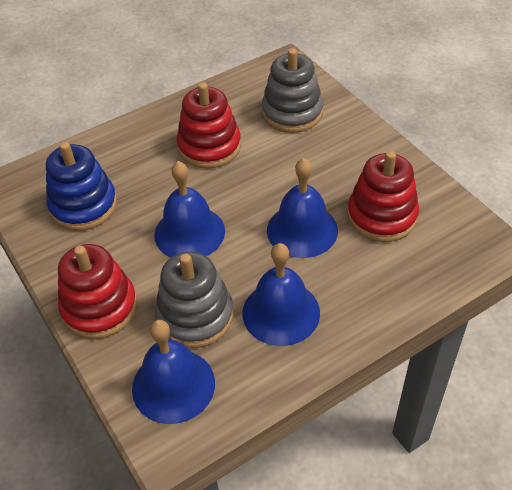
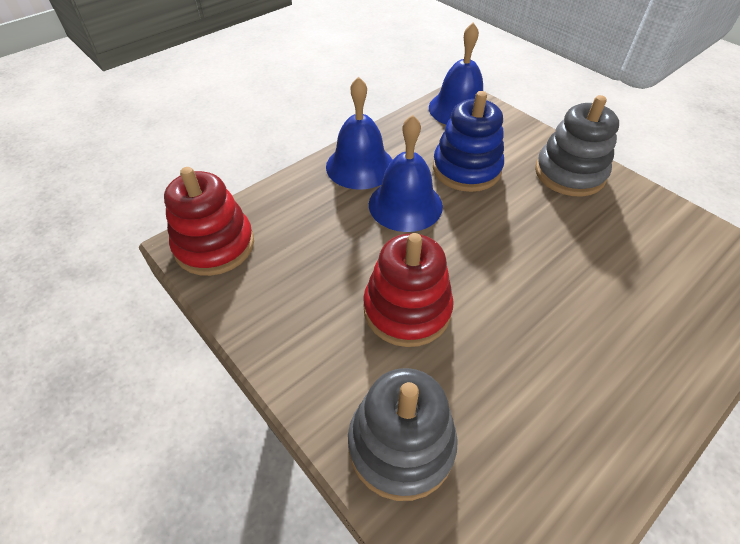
blue bell: 4 -> 3
red stacking toy: 3 -> 2

